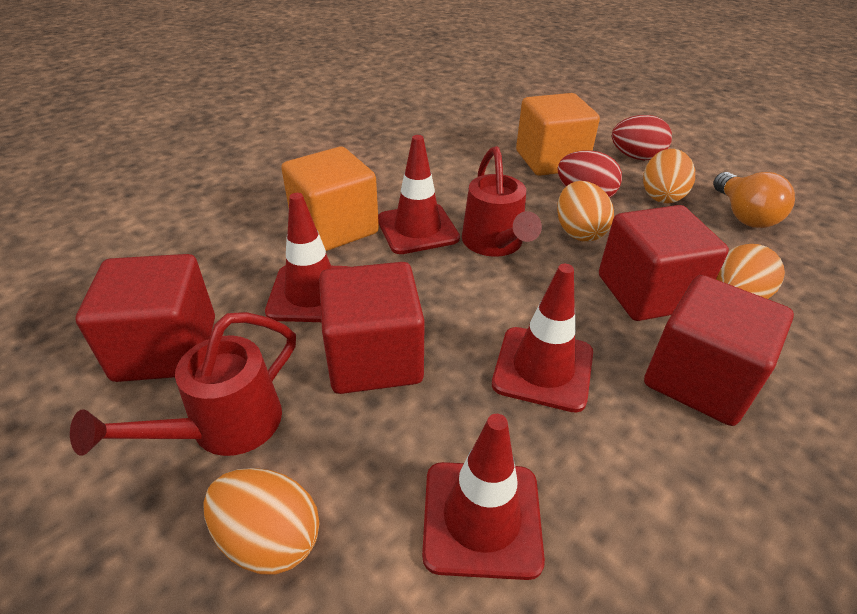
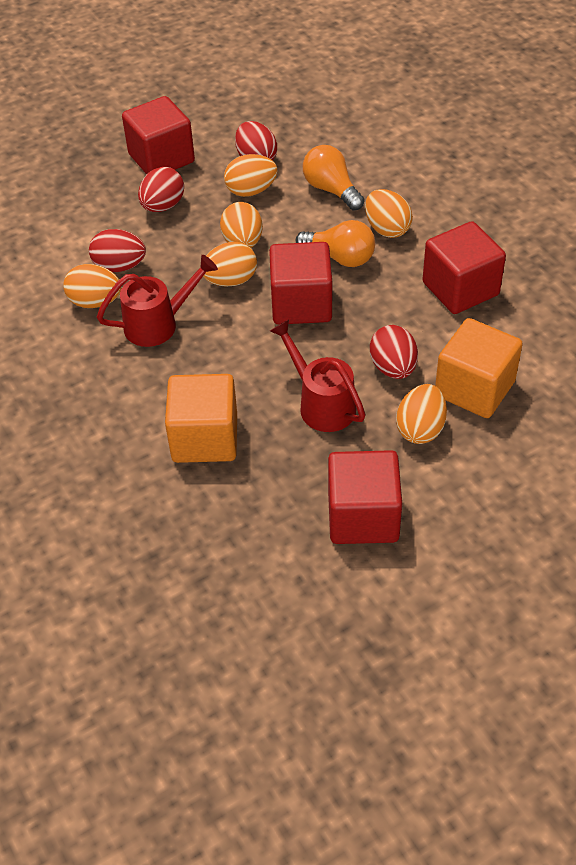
orange egg: 4 -> 6
orange light bulb: 1 -> 2
red egg: 2 -> 4
red traffic cone: 4 -> 0

